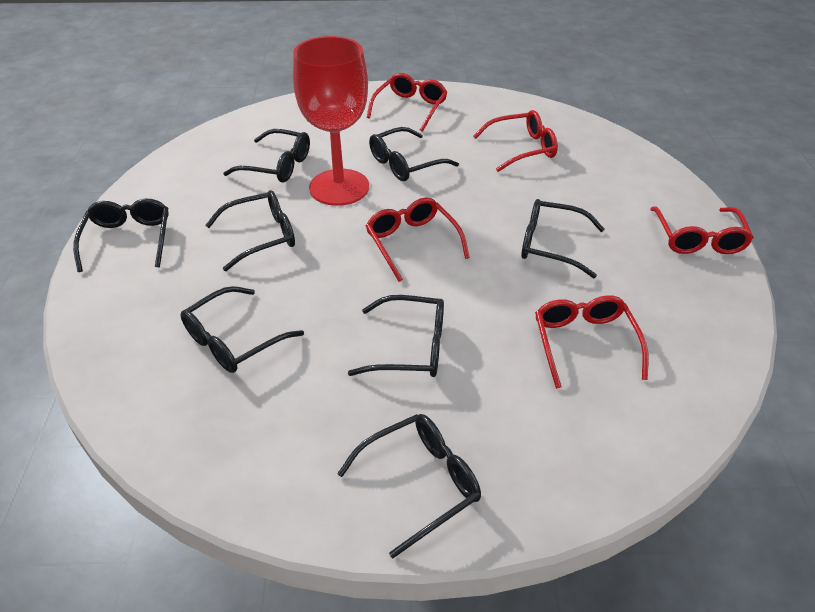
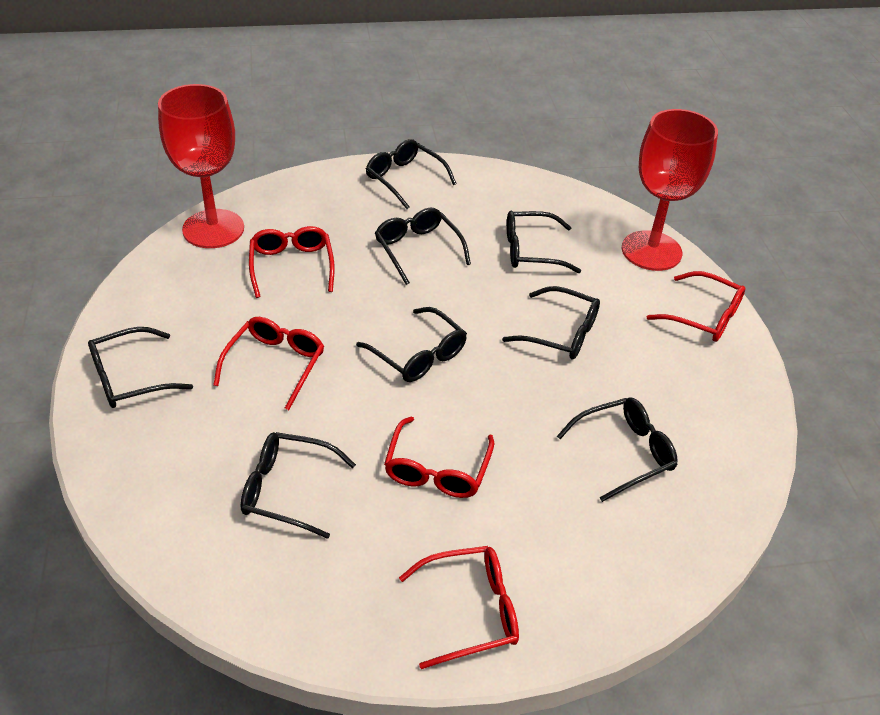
red goblet: 1 -> 2

